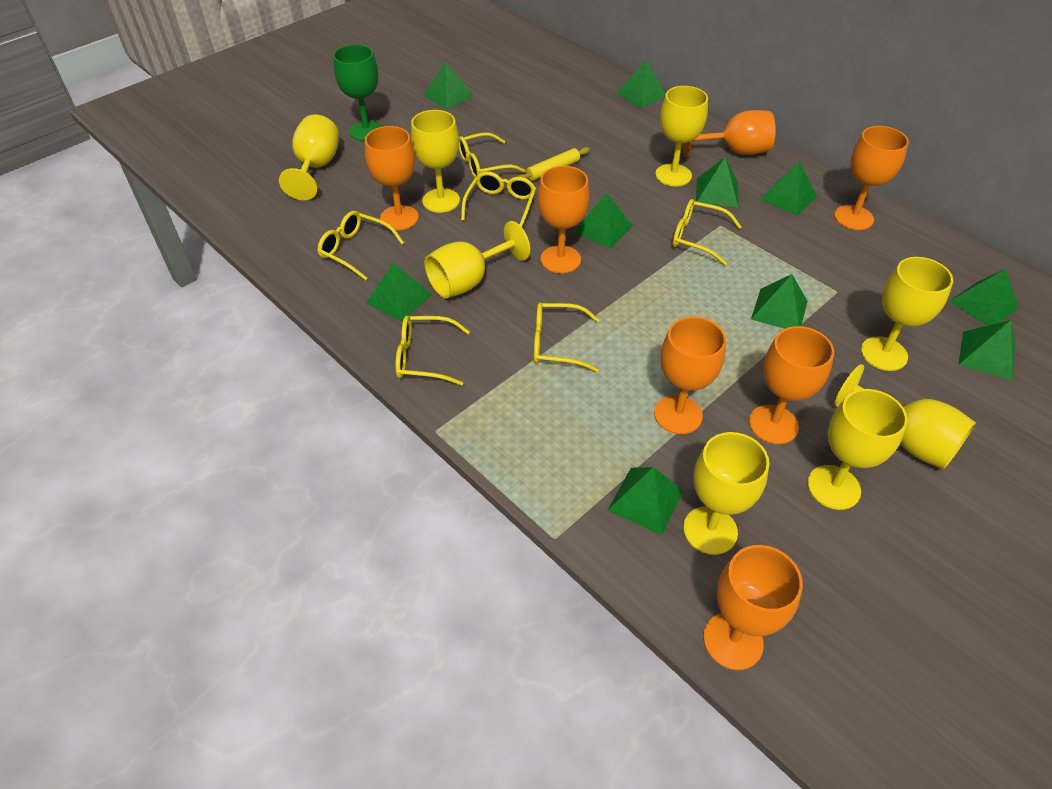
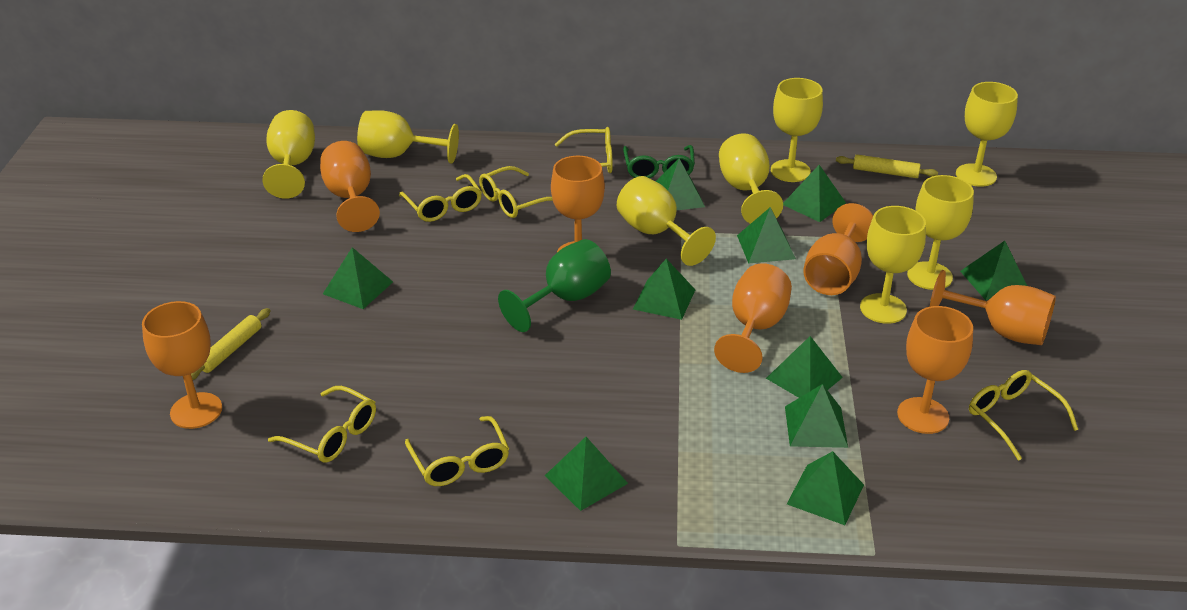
green glasses: 0 -> 1
yellow rolling pin: 1 -> 2

